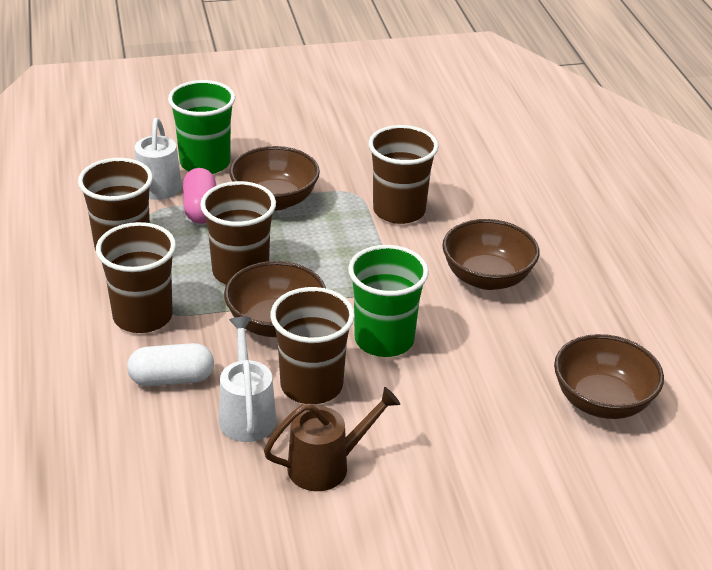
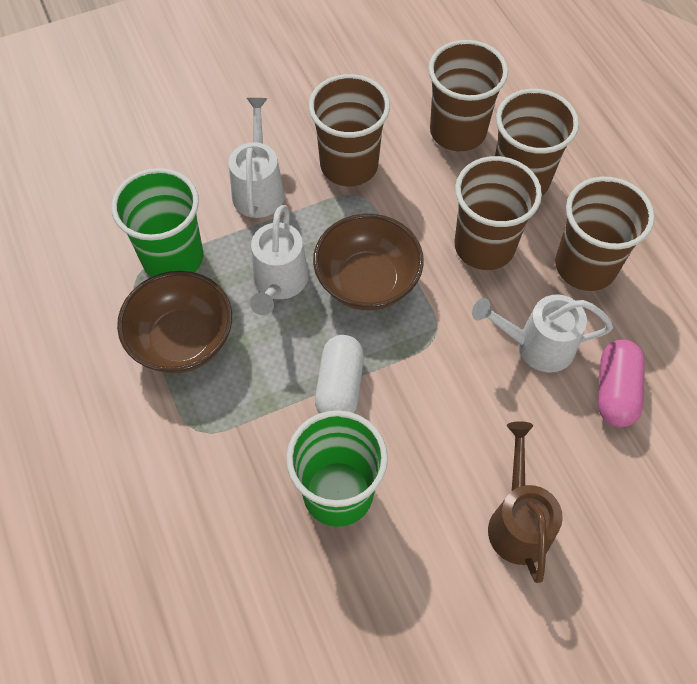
brown bowl: 4 -> 2
white watering can: 2 -> 3

